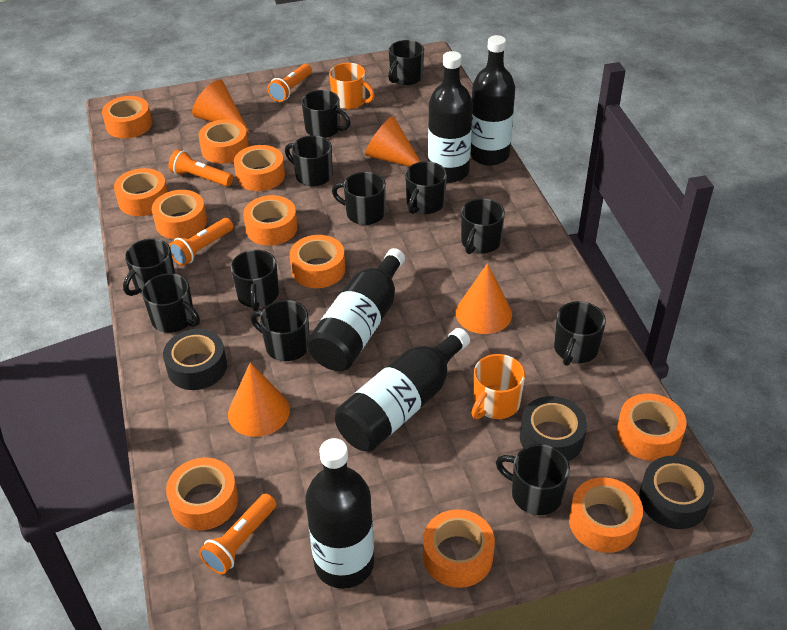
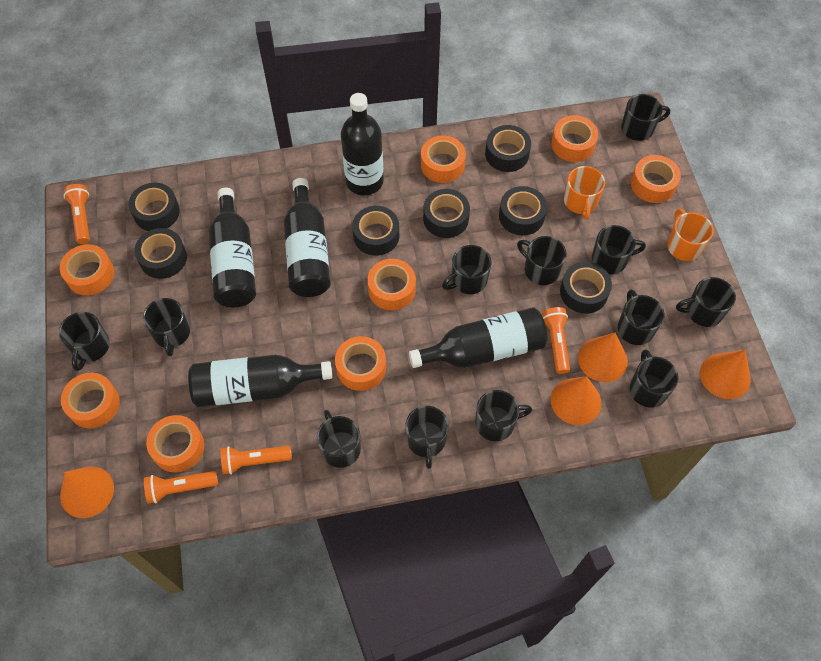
black tape: 3 -> 7
orange tape: 11 -> 8

